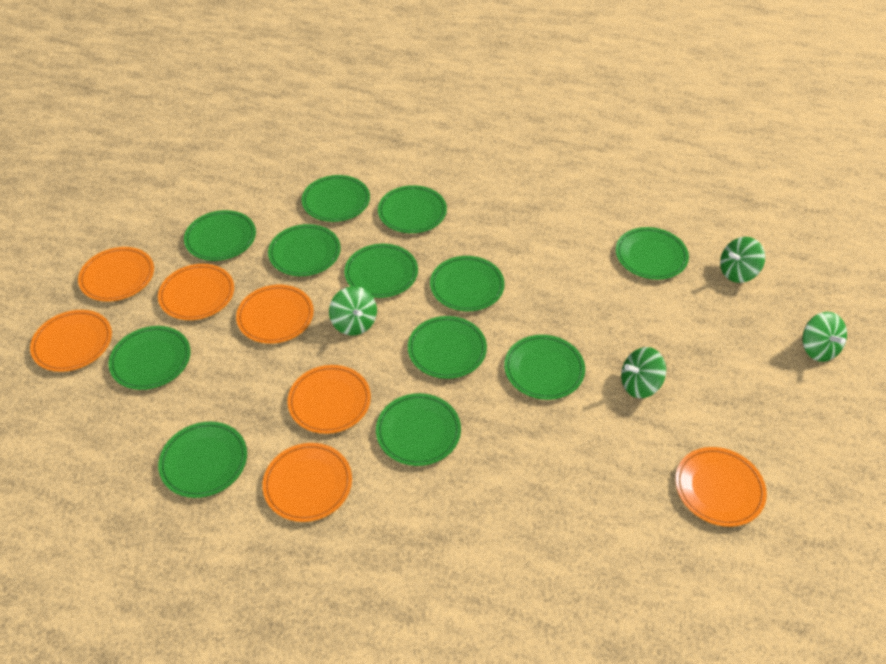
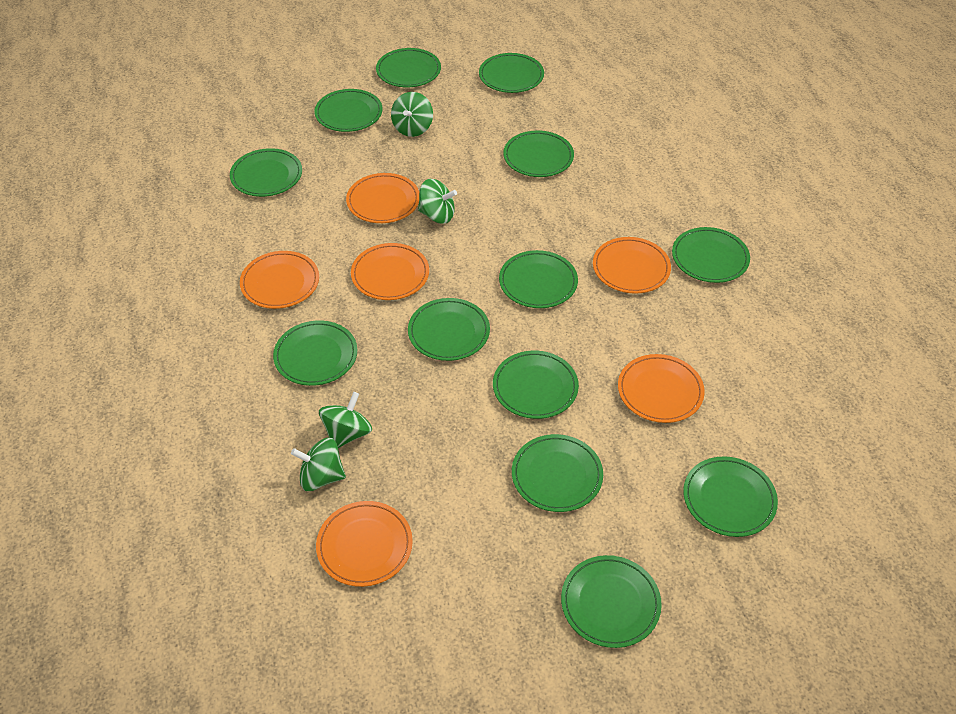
green plate: 12 -> 13
orange plate: 7 -> 6

